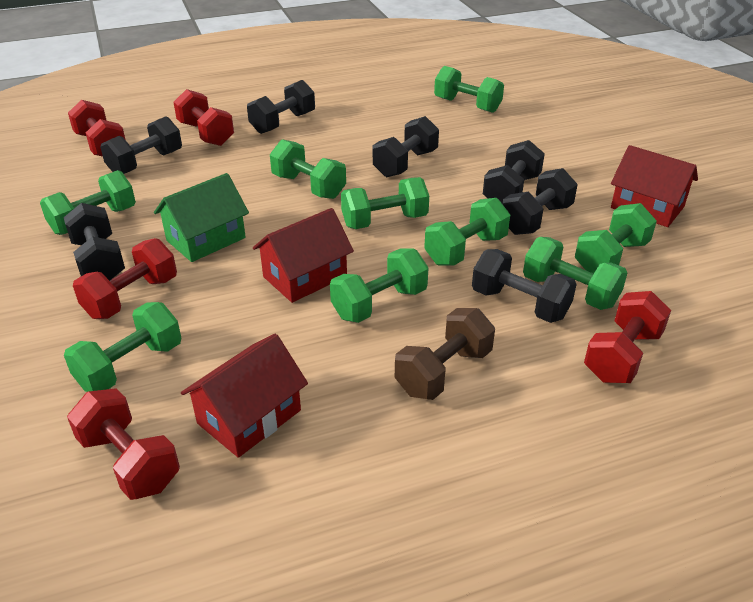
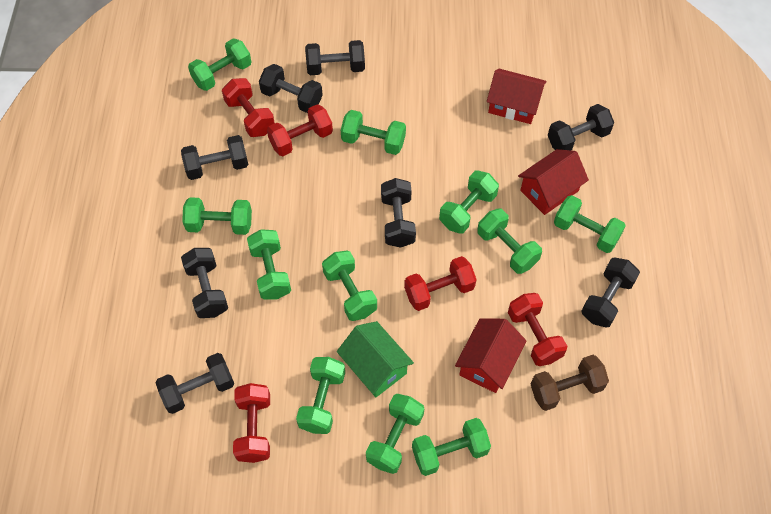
black dumbbell: 7 -> 8
green dumbbell: 9 -> 11

